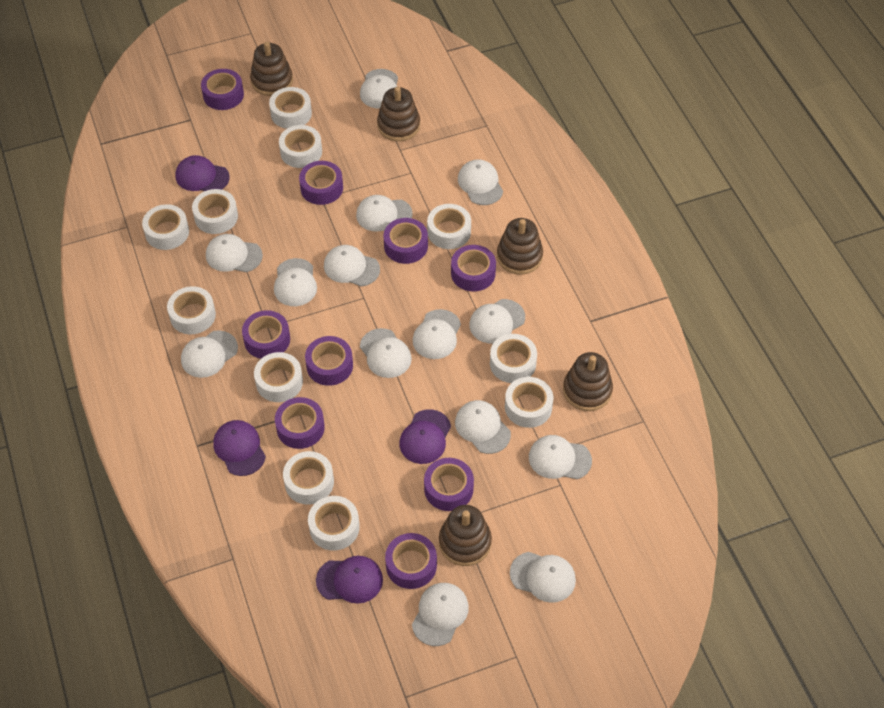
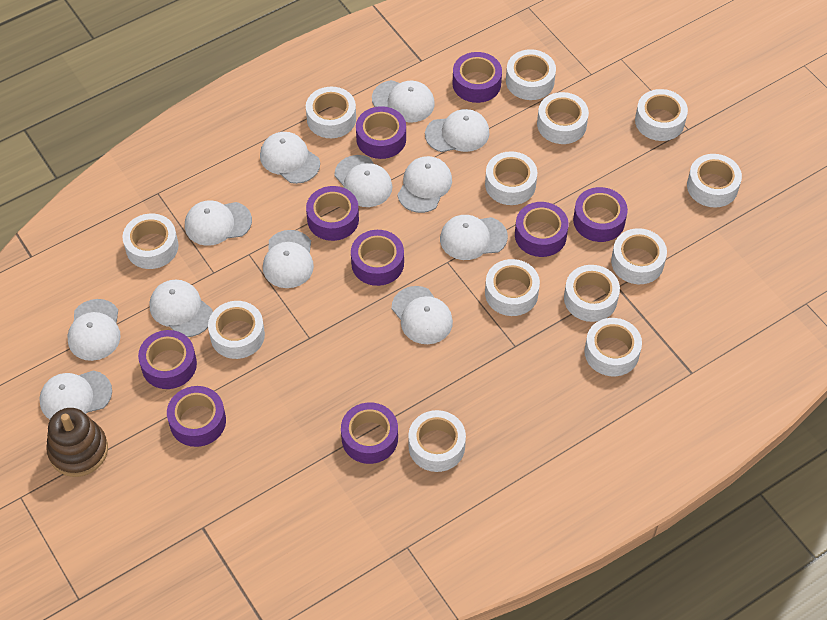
brown stacking toy: 5 -> 1
purple cap: 4 -> 0
white cap: 14 -> 12
white tape: 11 -> 13

